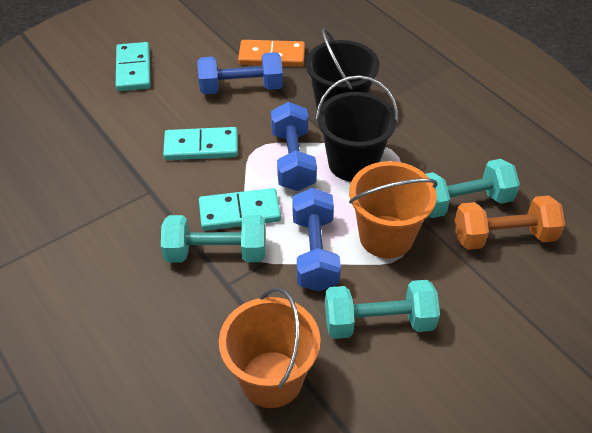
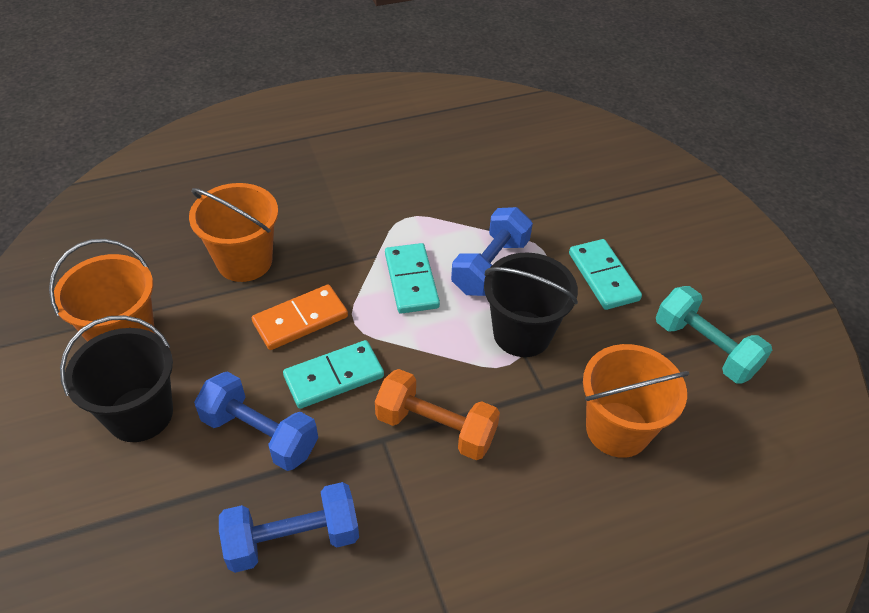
orange bucket: 2 -> 3
turquoise dumbbell: 3 -> 1

